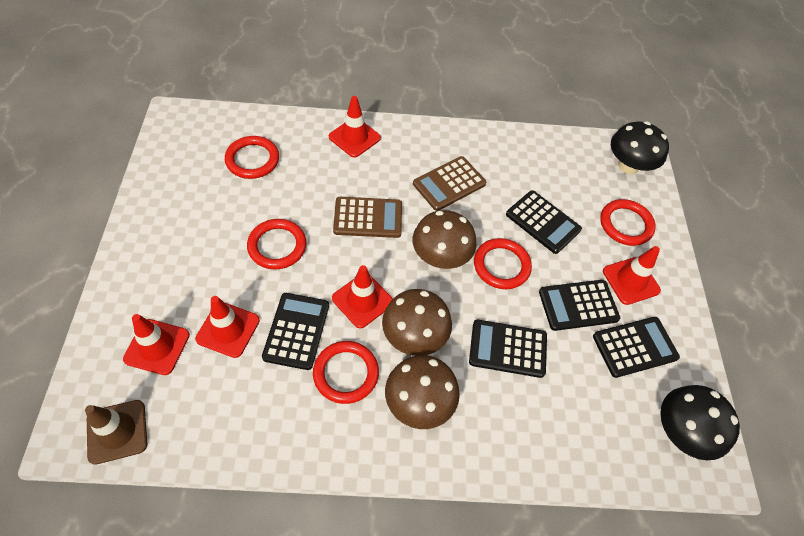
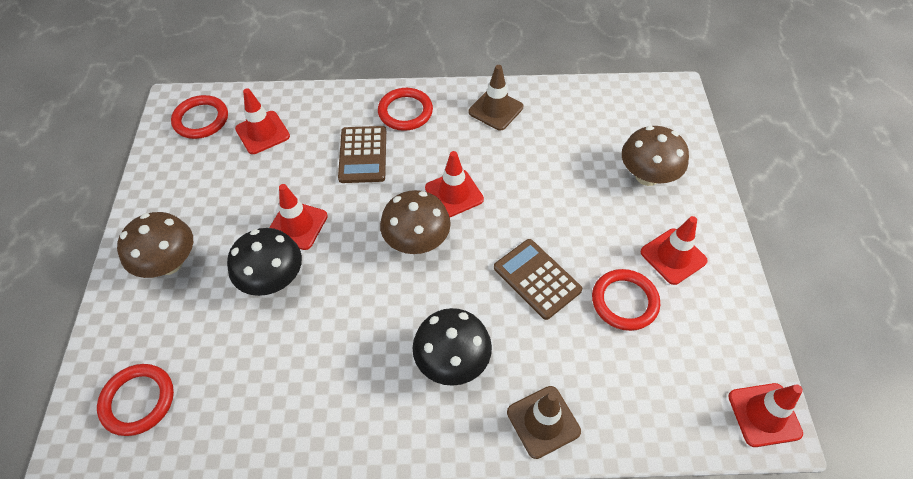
black calculator: 5 -> 0
brown traffic cone: 1 -> 2
red ring: 5 -> 4

